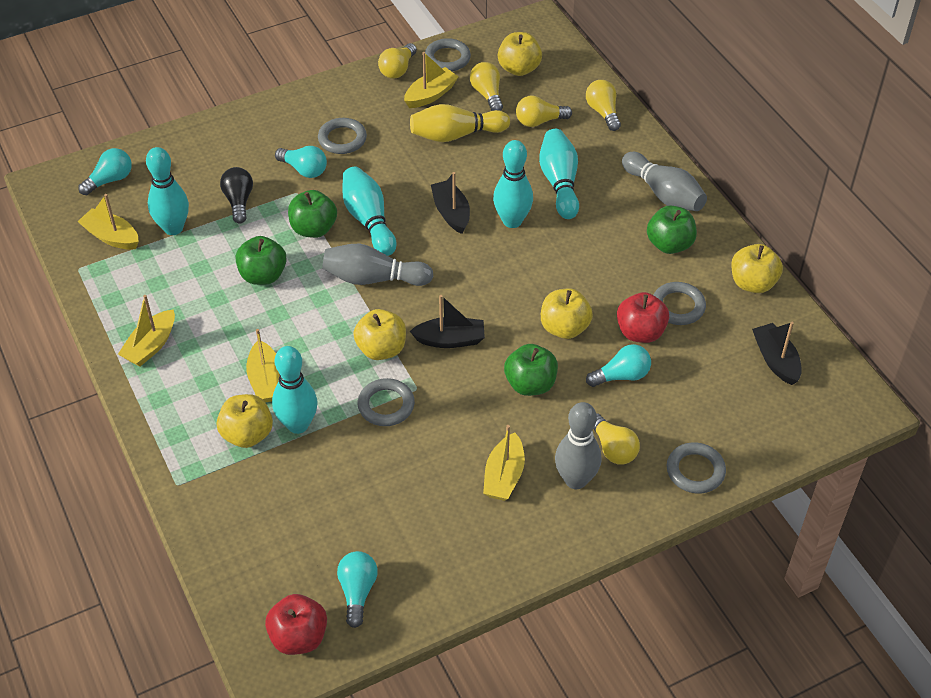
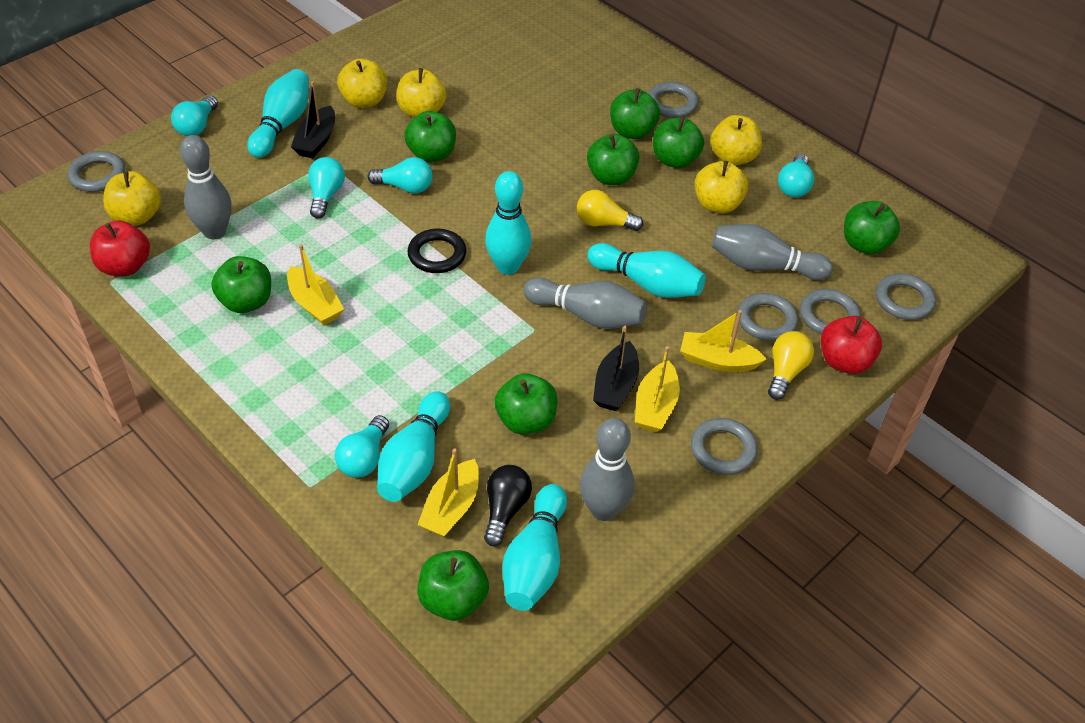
black boat: 3 -> 2
black ring: 0 -> 1
green apple: 4 -> 8
grey bowling pin: 3 -> 4
grey ring: 5 -> 6
turquoise light bulb: 4 -> 5
yellow boat: 5 -> 4
yellow bowling pin: 1 -> 0
yellow light bulb: 5 -> 2

